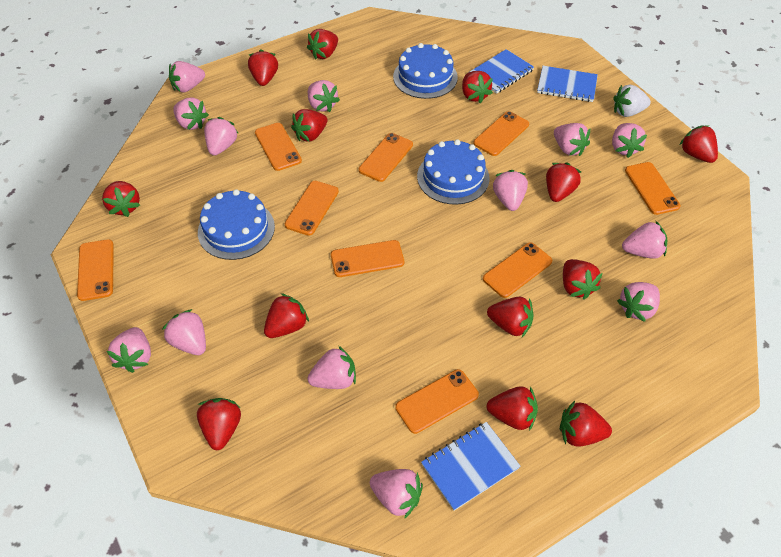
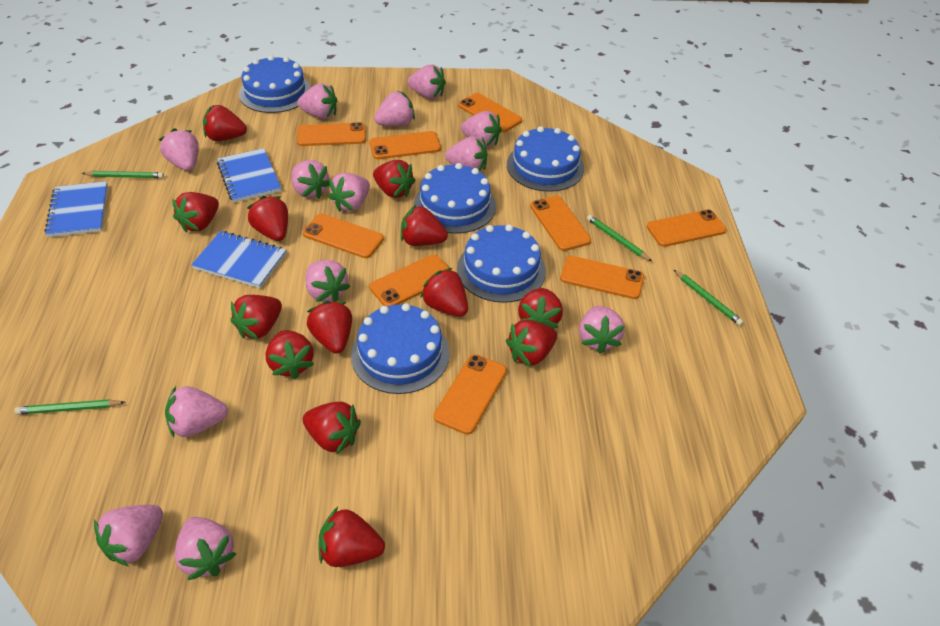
blue cake: 3 -> 5
green pencil: 0 -> 4
white strawberry: 1 -> 0

